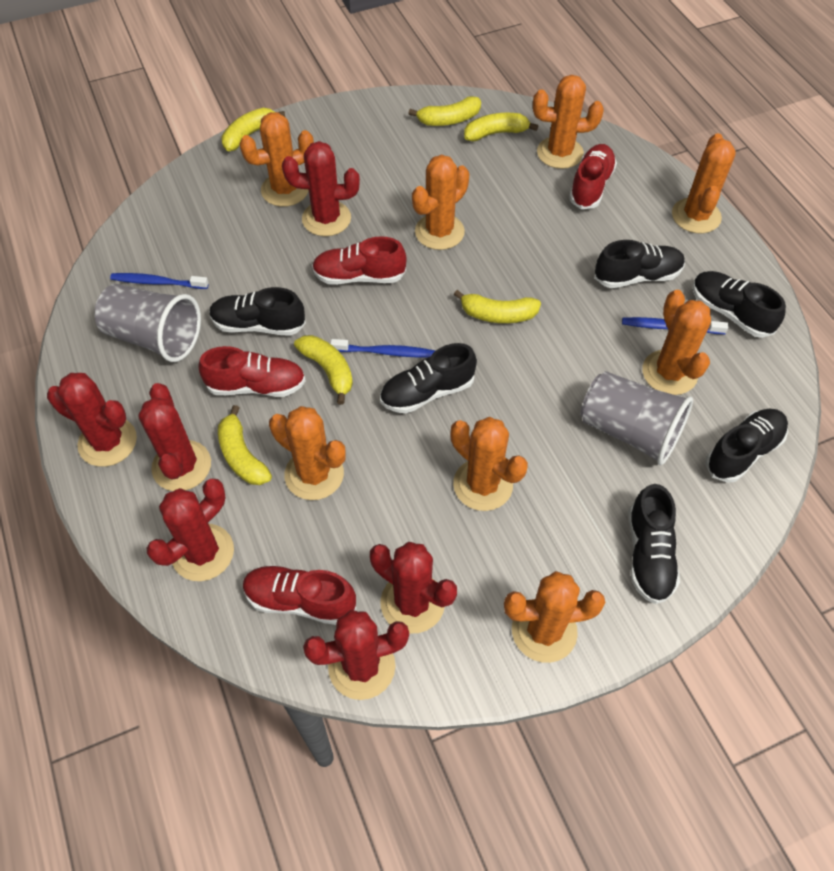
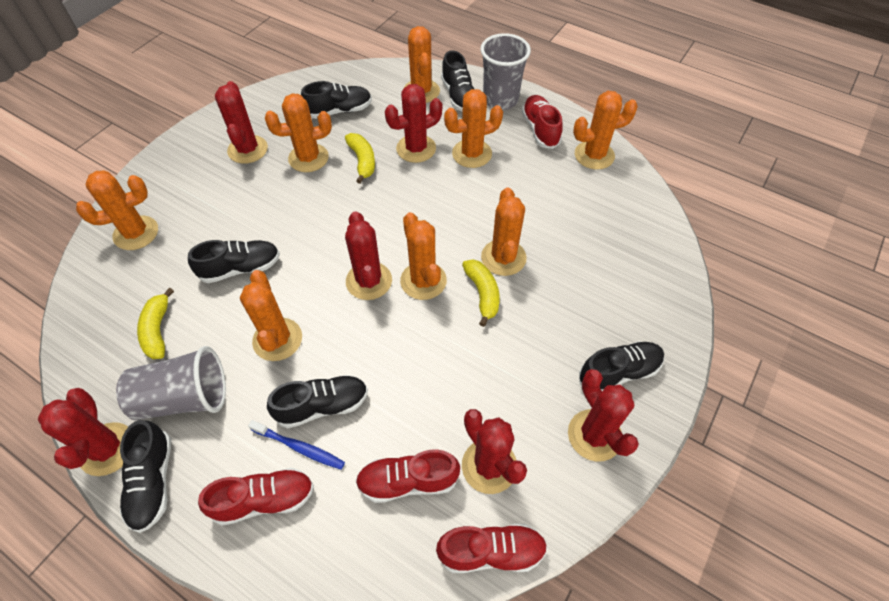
blue toothbrush: 3 -> 1
yellow banana: 6 -> 3

